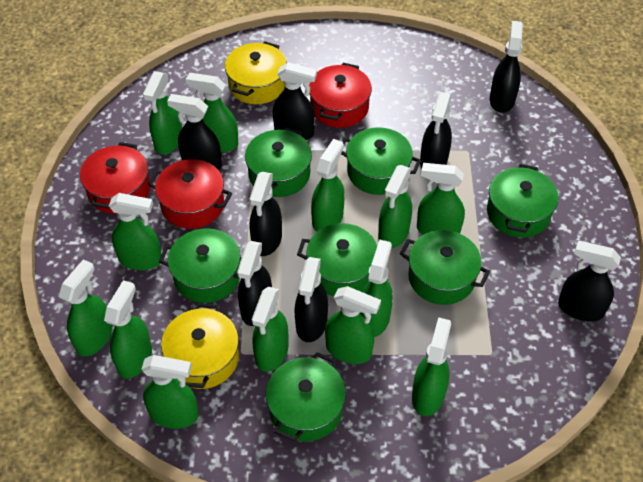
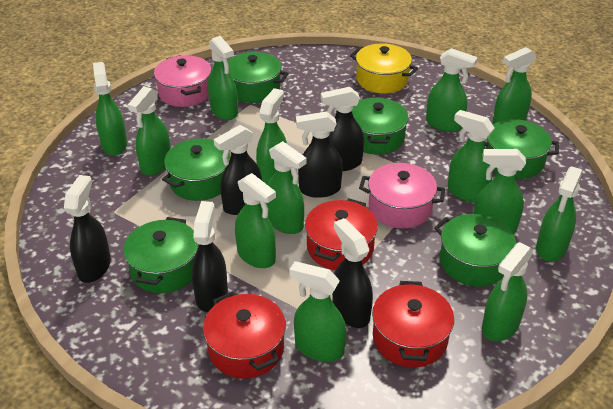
black spray bottle: 8 -> 6
green pot: 7 -> 6
pink pot: 0 -> 2
yellow pot: 2 -> 1

